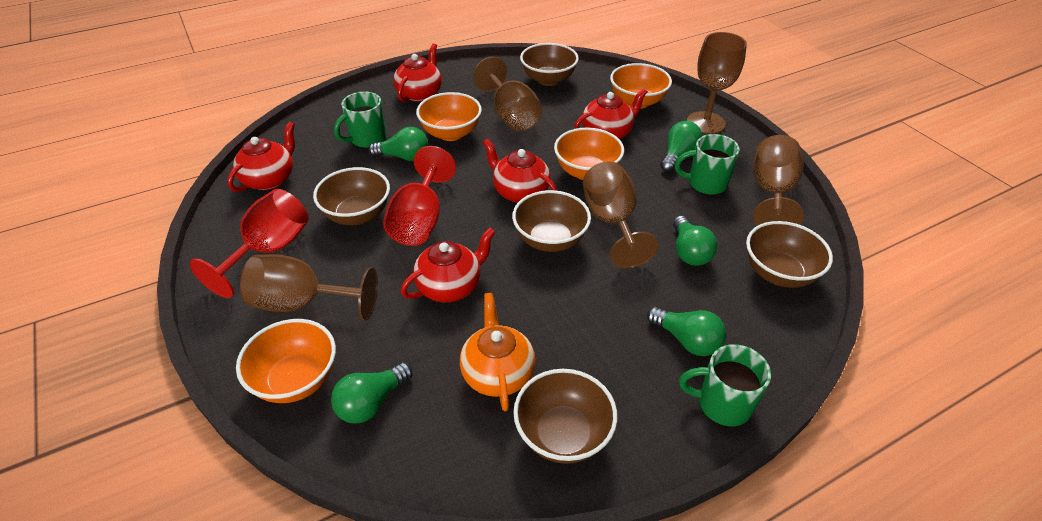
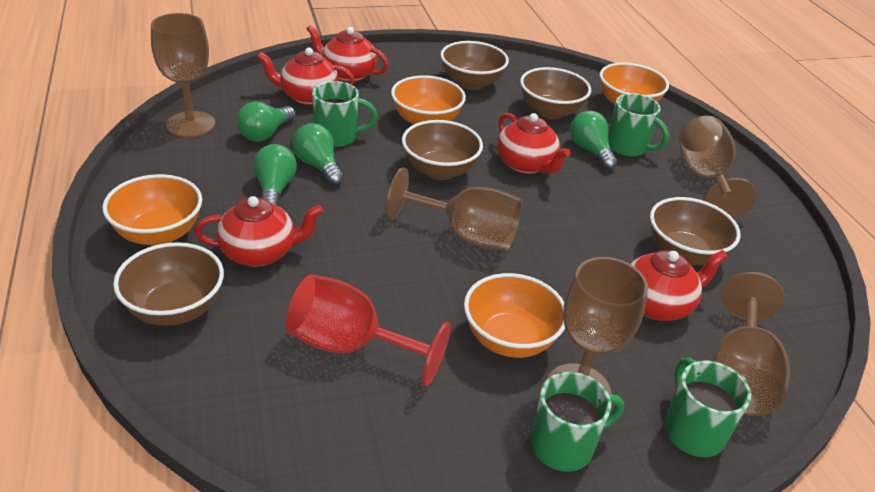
green light bulb: 5 -> 4
green mug: 3 -> 4
orange teapot: 1 -> 0
red goblet: 2 -> 1

